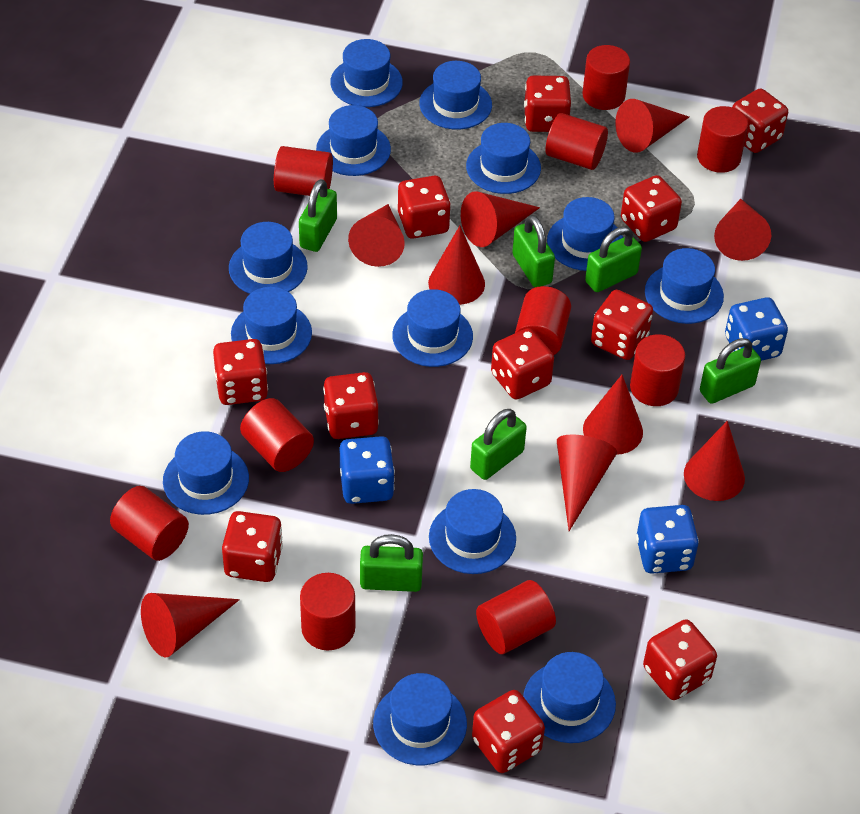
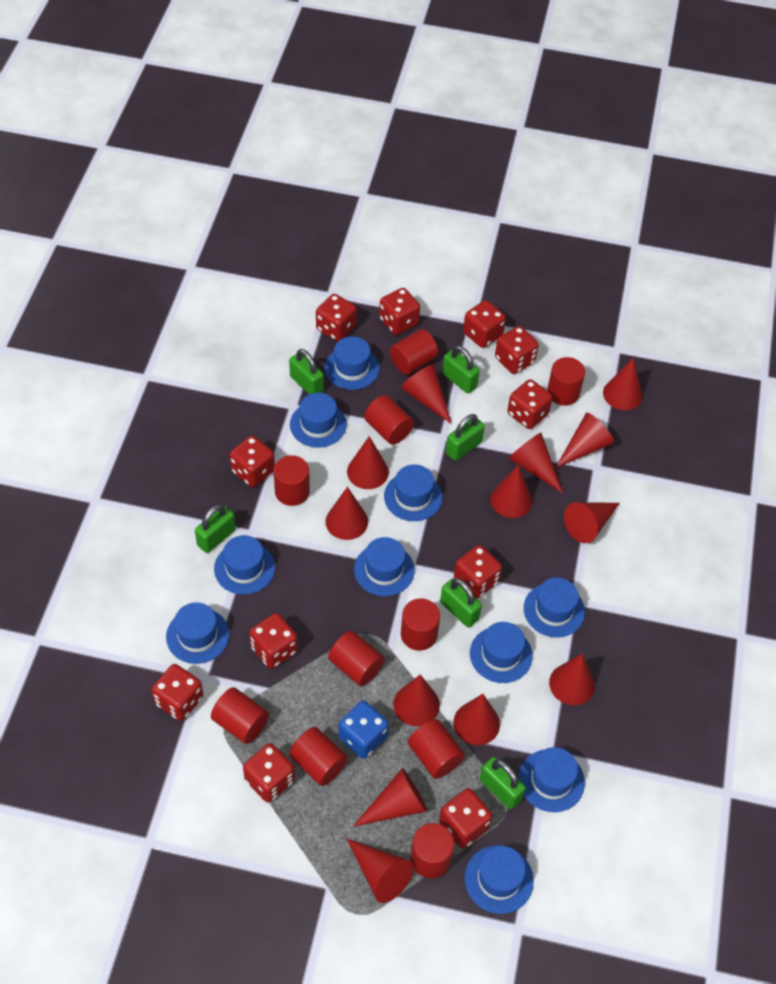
blue dice: 3 -> 1
blue hat: 13 -> 10
red cone: 9 -> 13

